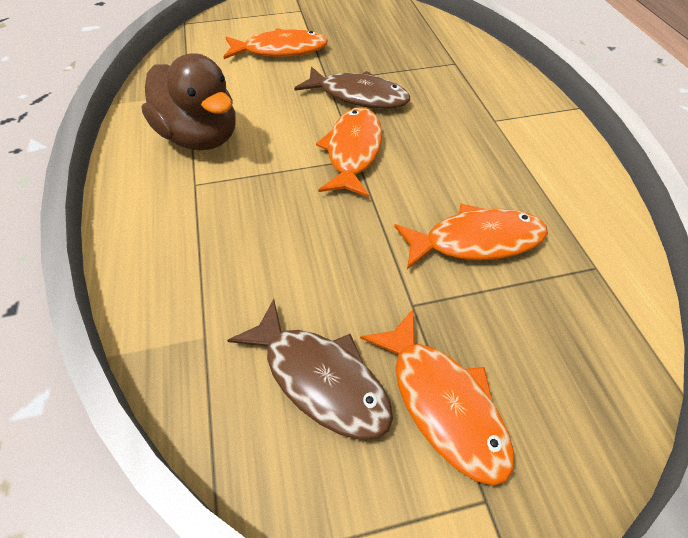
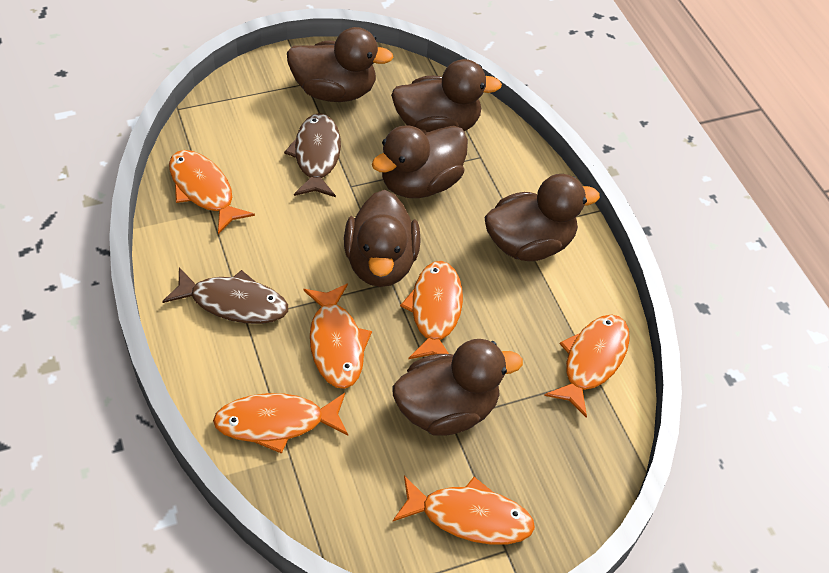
brown duck: 1 -> 6
orange fish: 4 -> 6

